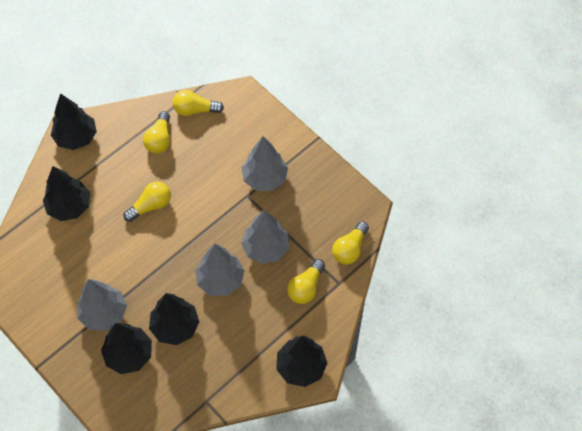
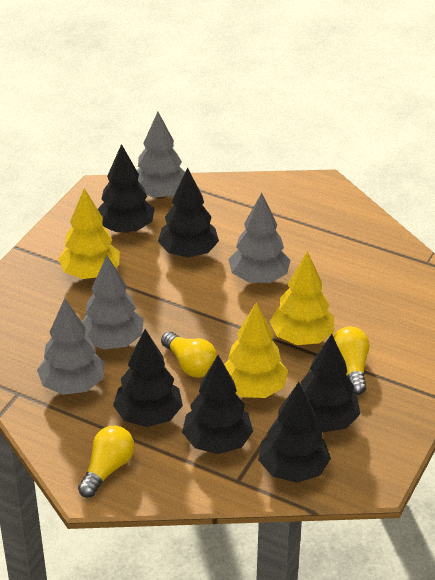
black tree: 5 -> 6
yellow light bulb: 5 -> 3
yellow tree: 0 -> 3

